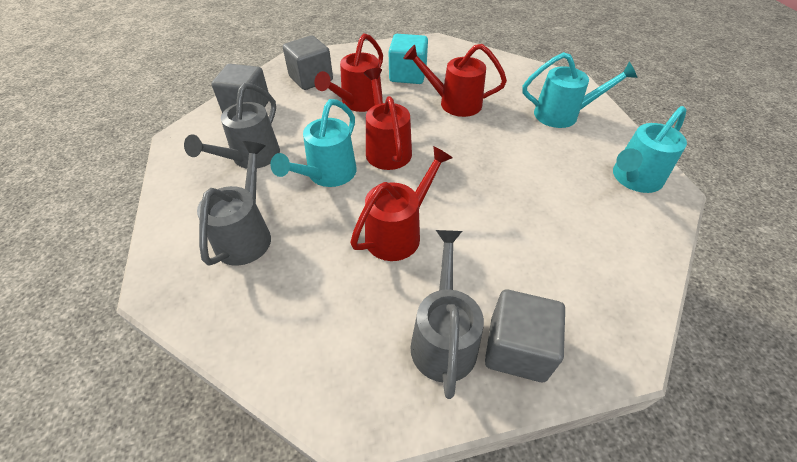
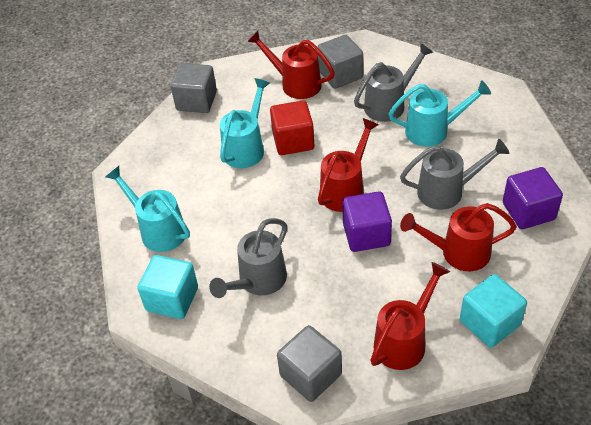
purple cube: 0 -> 2
red cube: 0 -> 1
turquoise cube: 1 -> 2

